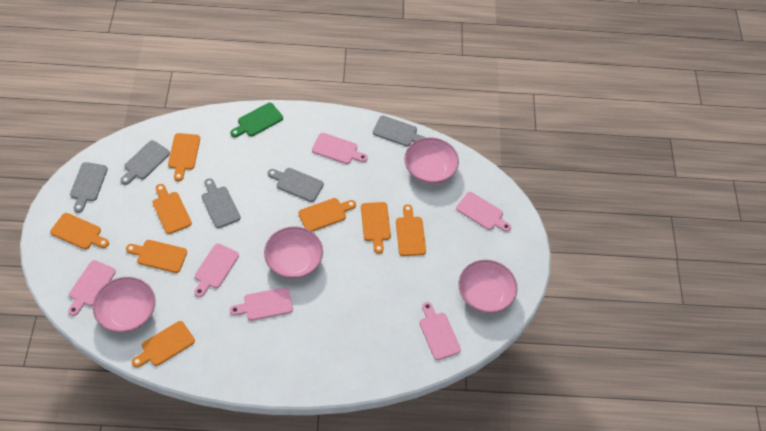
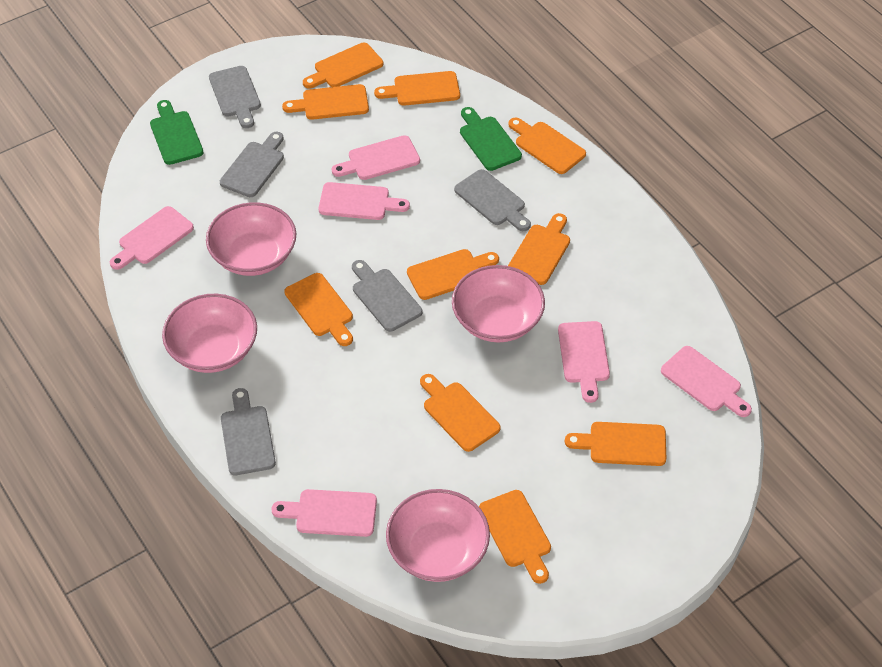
green cutting board: 1 -> 2
orange cutting board: 8 -> 10

